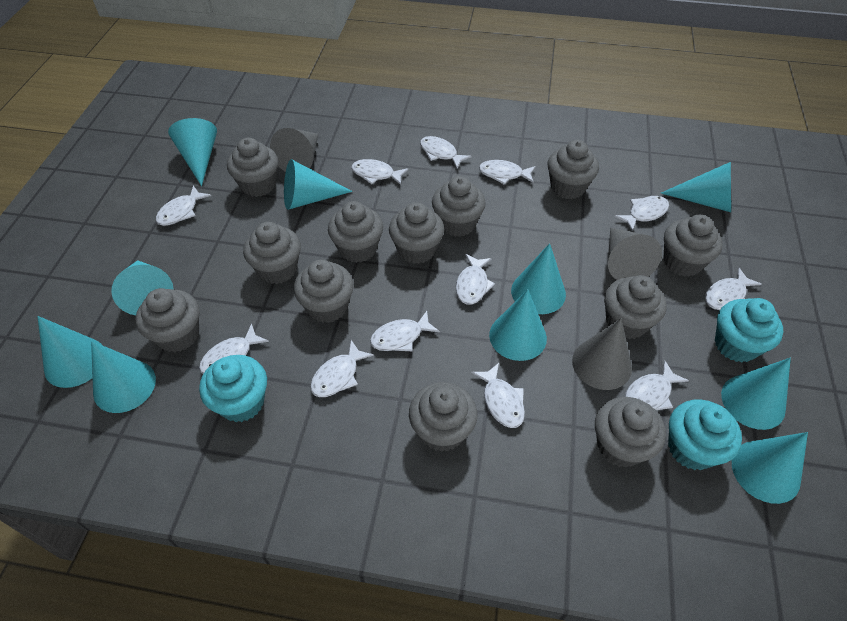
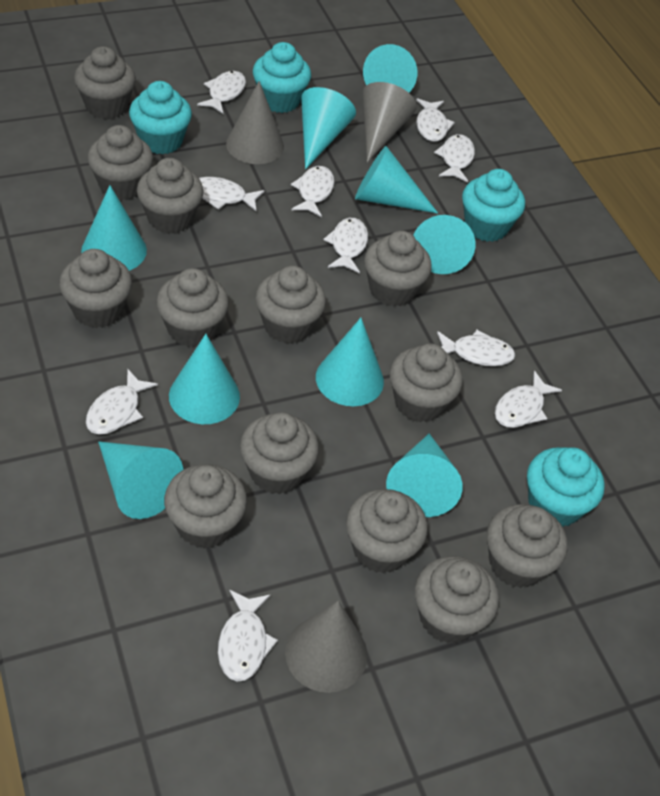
grey cupcake: 12 -> 13
turquoise cone: 10 -> 9
turquoise cupcake: 3 -> 4
white fish: 12 -> 10

